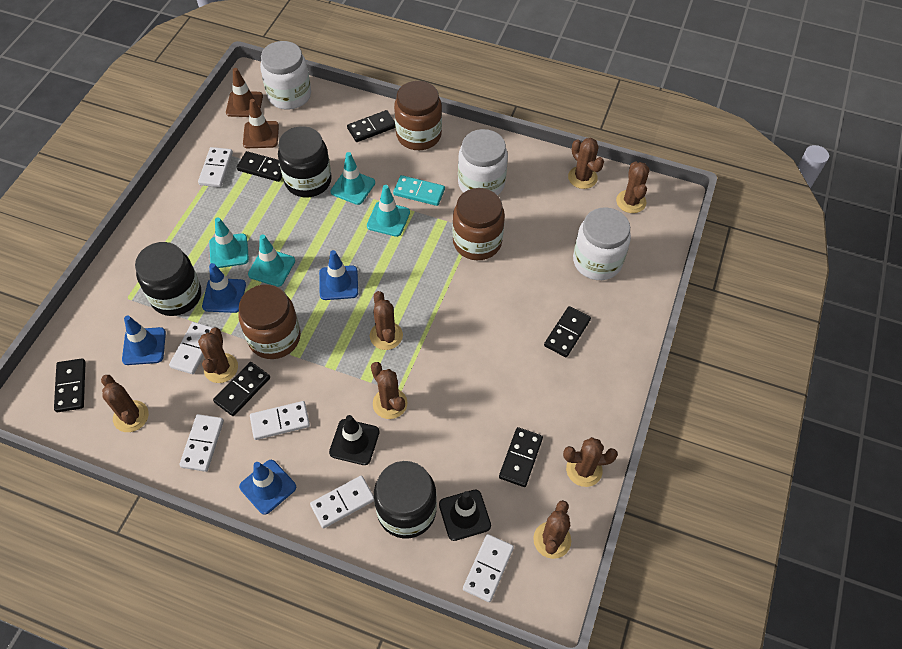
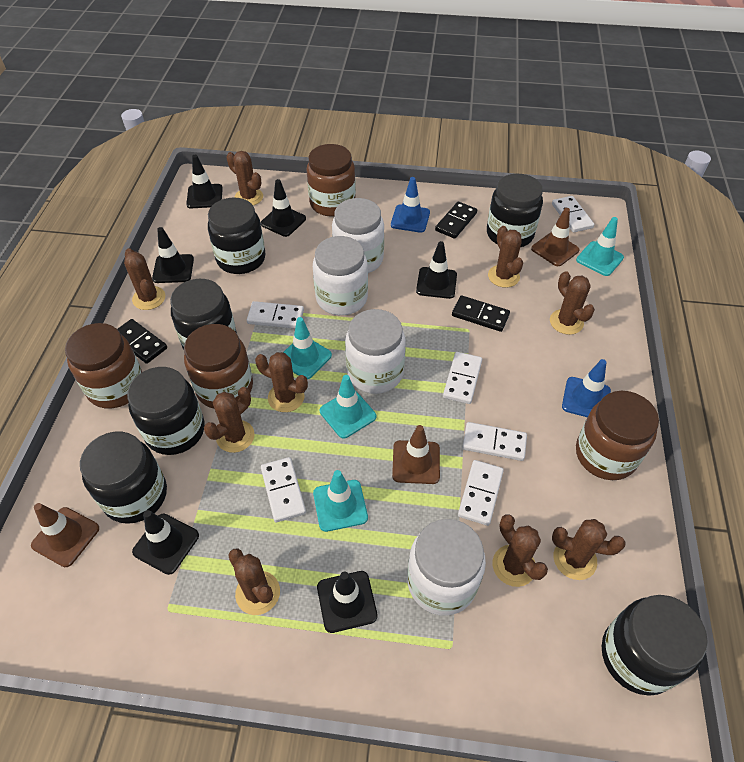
black domino: 6 -> 3
black jar: 3 -> 6
black traffic cone: 2 -> 6
blue traffic cone: 4 -> 2
brown cactus: 8 -> 9
brown jar: 3 -> 4
brown traffic cone: 2 -> 3
turquoise domino: 1 -> 0
white jar: 3 -> 4

